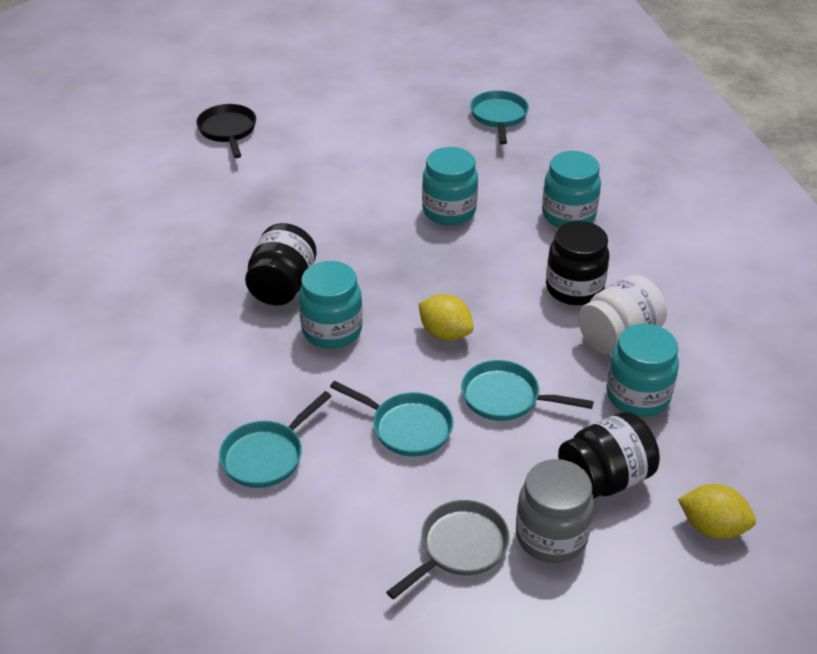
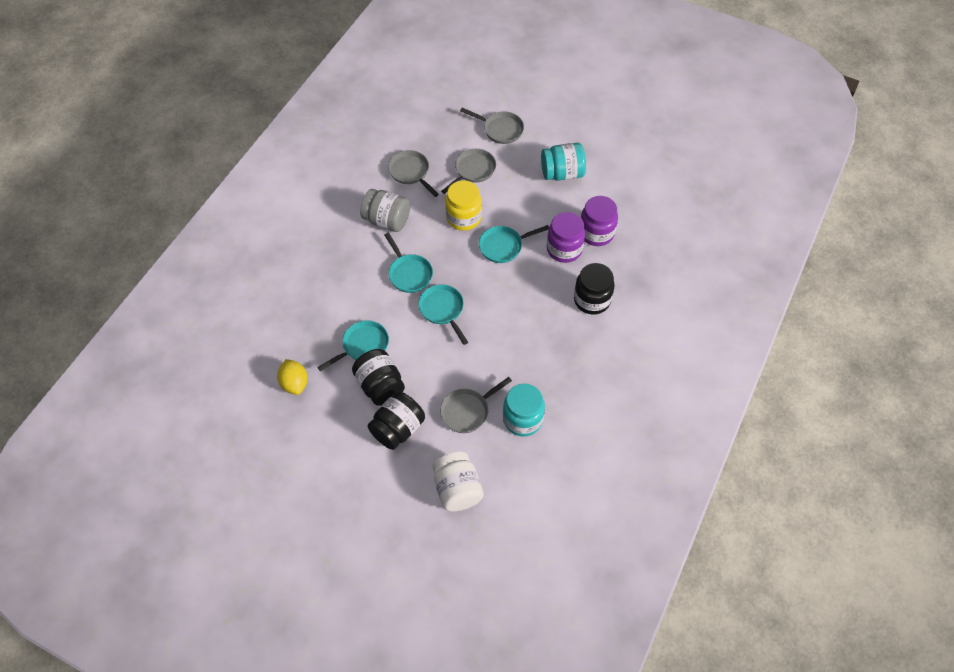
black pan: 1 -> 0
grey pan: 1 -> 4
purple jar: 0 -> 2
turquoise jar: 4 -> 2
yellow jar: 0 -> 1
yellow lemon: 2 -> 1

